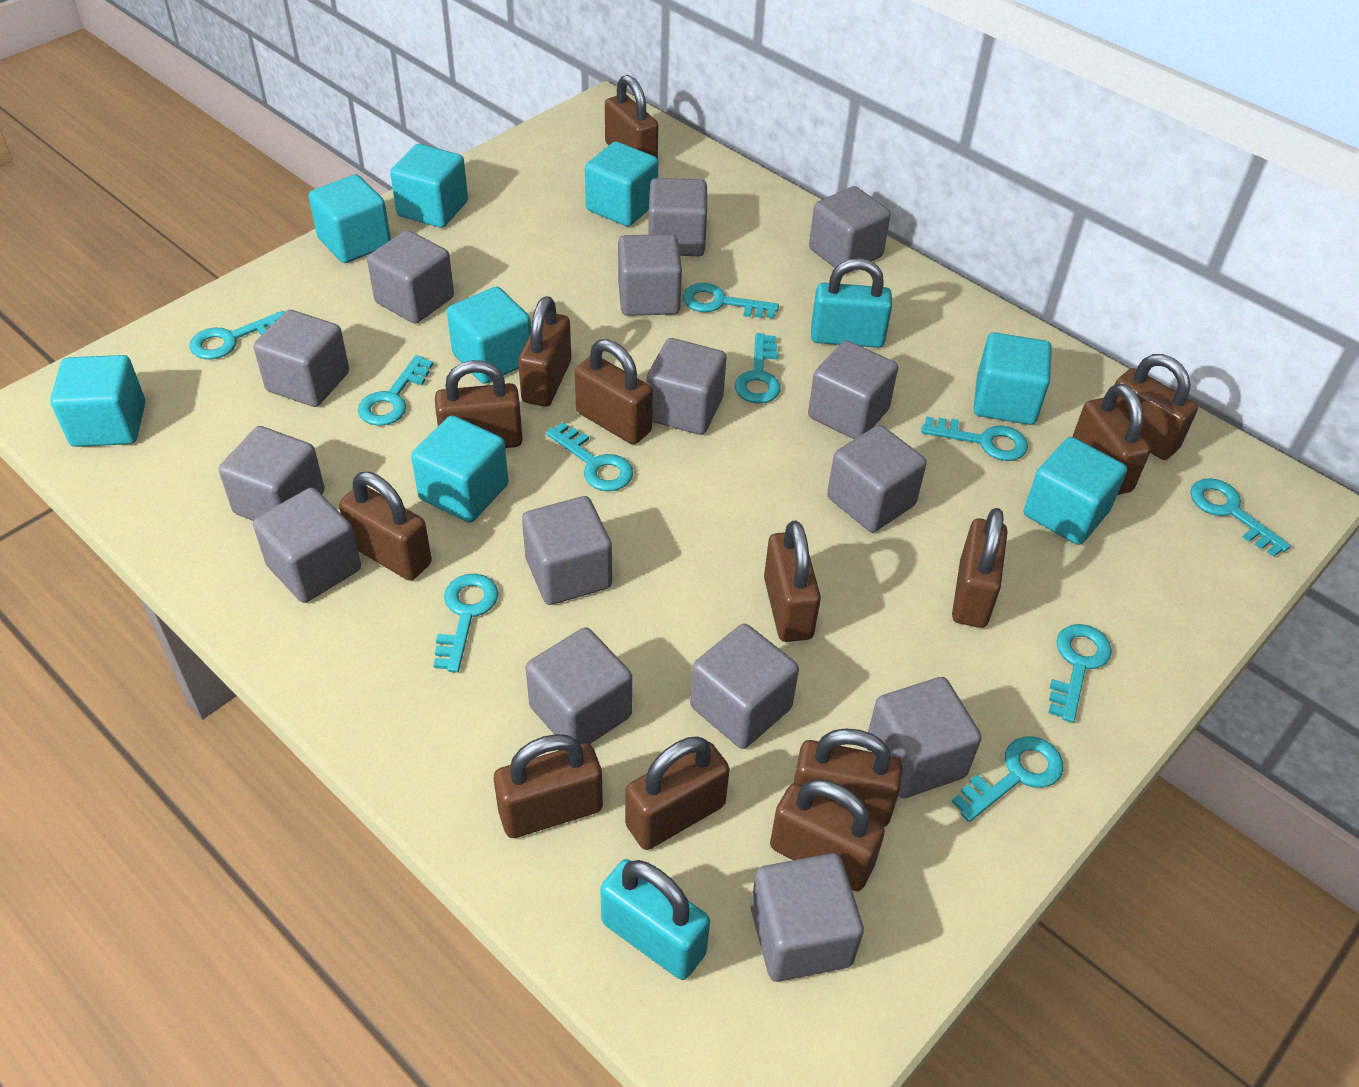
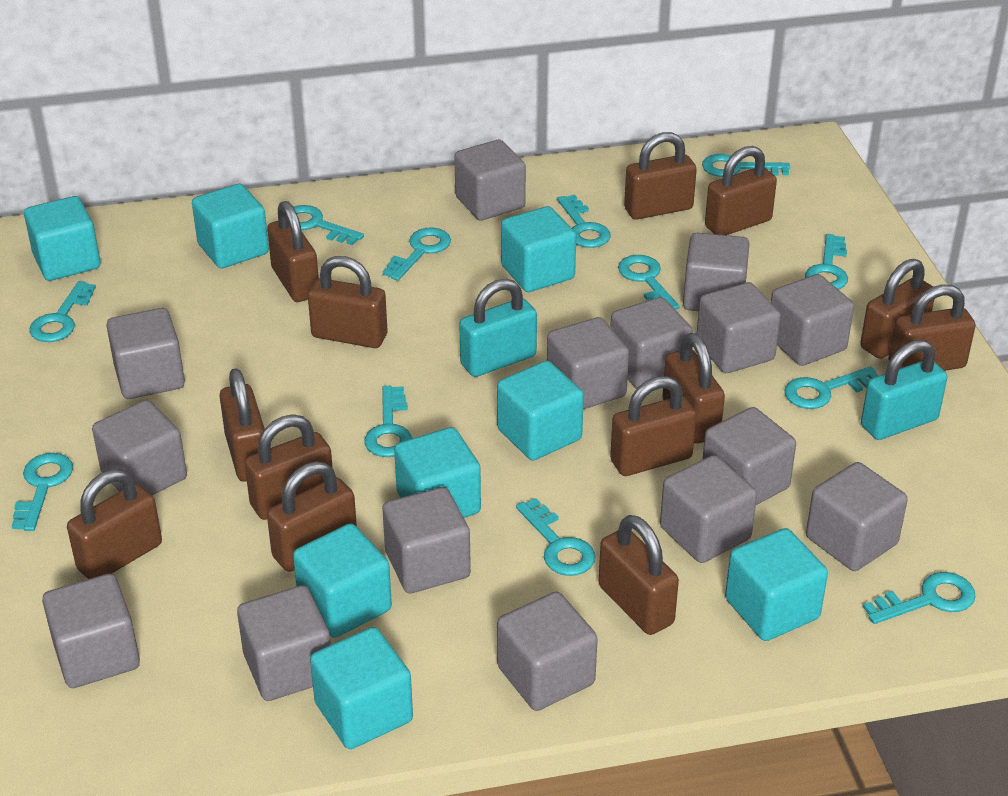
turquoise key: 10 -> 12

